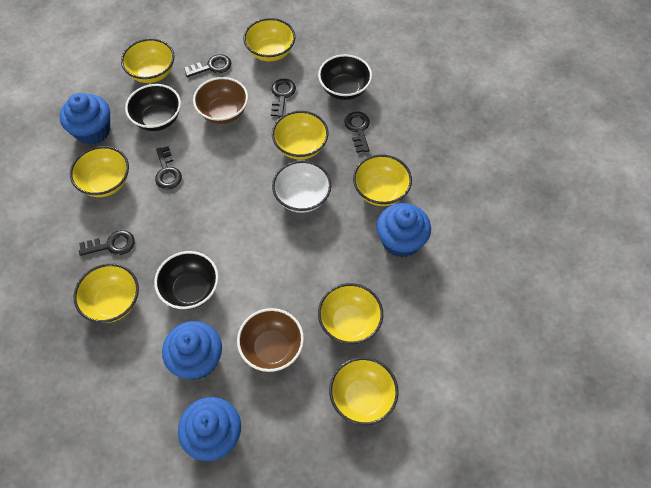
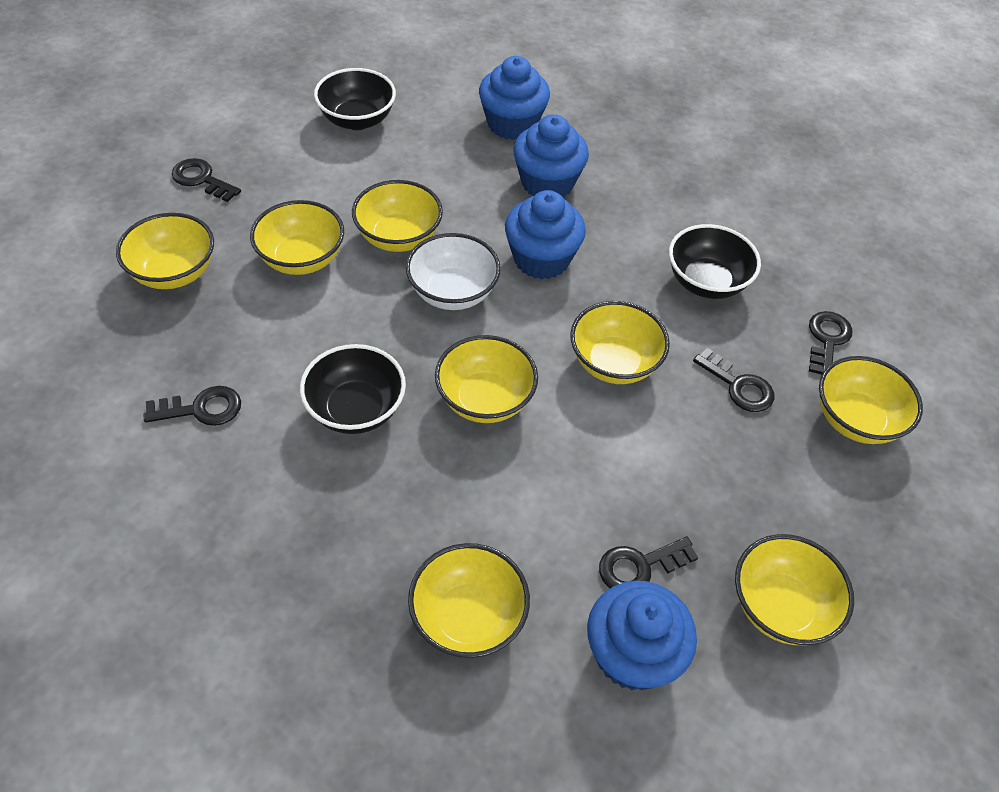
brown bowl: 2 -> 0

